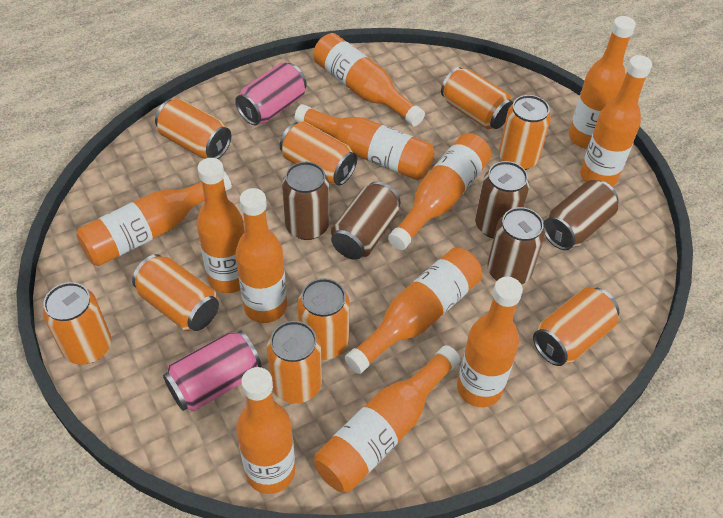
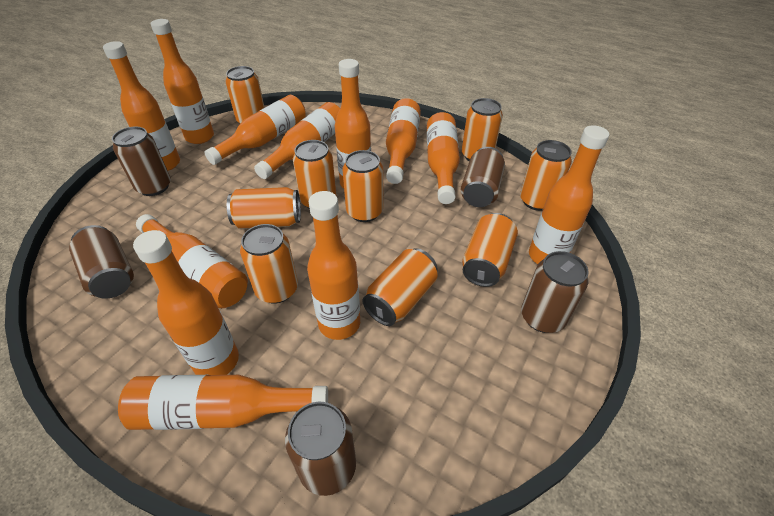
pink can: 2 -> 0

